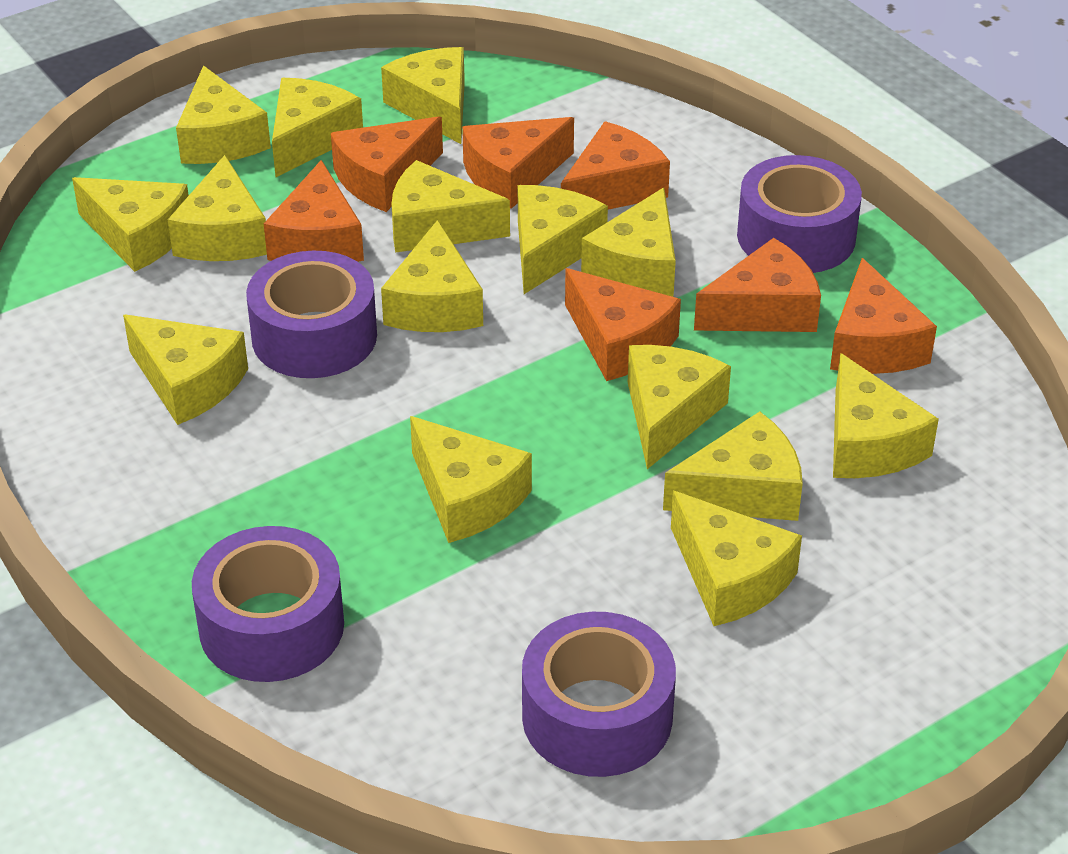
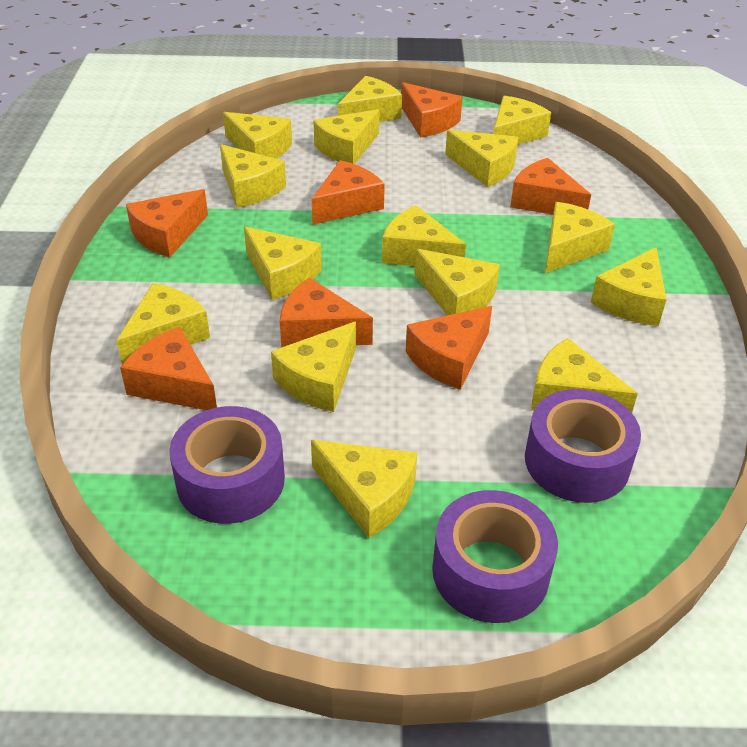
purple tape: 4 -> 3

